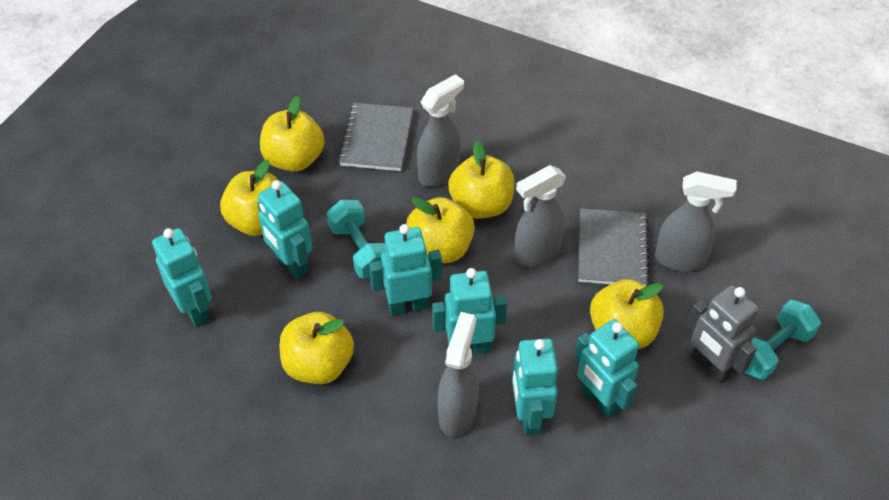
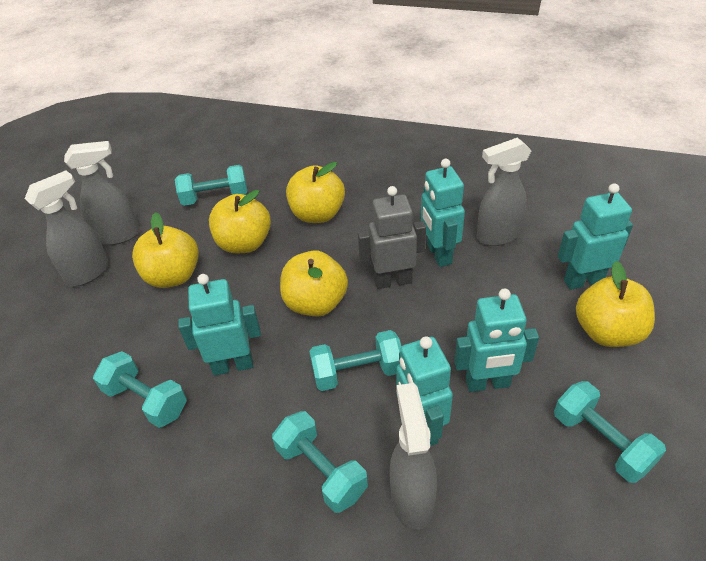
grey notebook: 2 -> 0
turquoise dumbbell: 2 -> 5
turquoise robot: 6 -> 5
yellow apple: 6 -> 5

